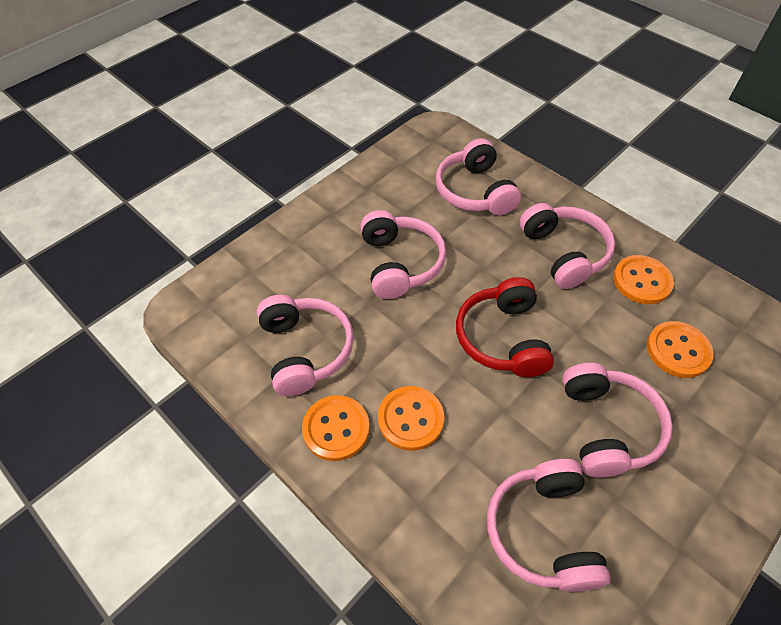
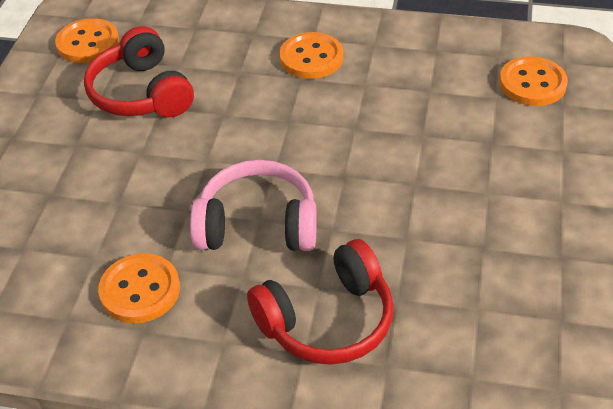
pink headphones: 6 -> 1
red headphones: 1 -> 2

